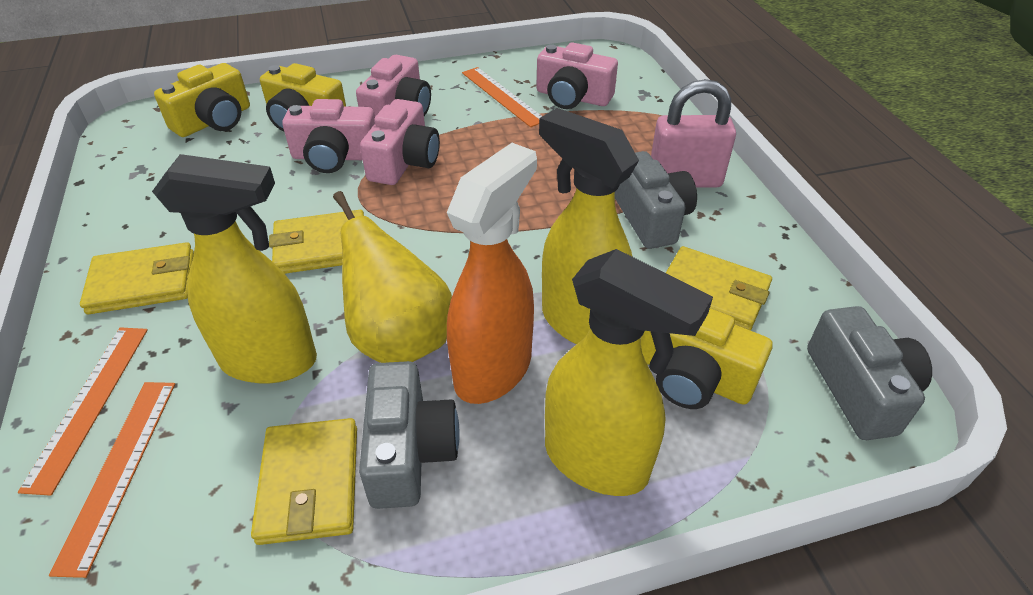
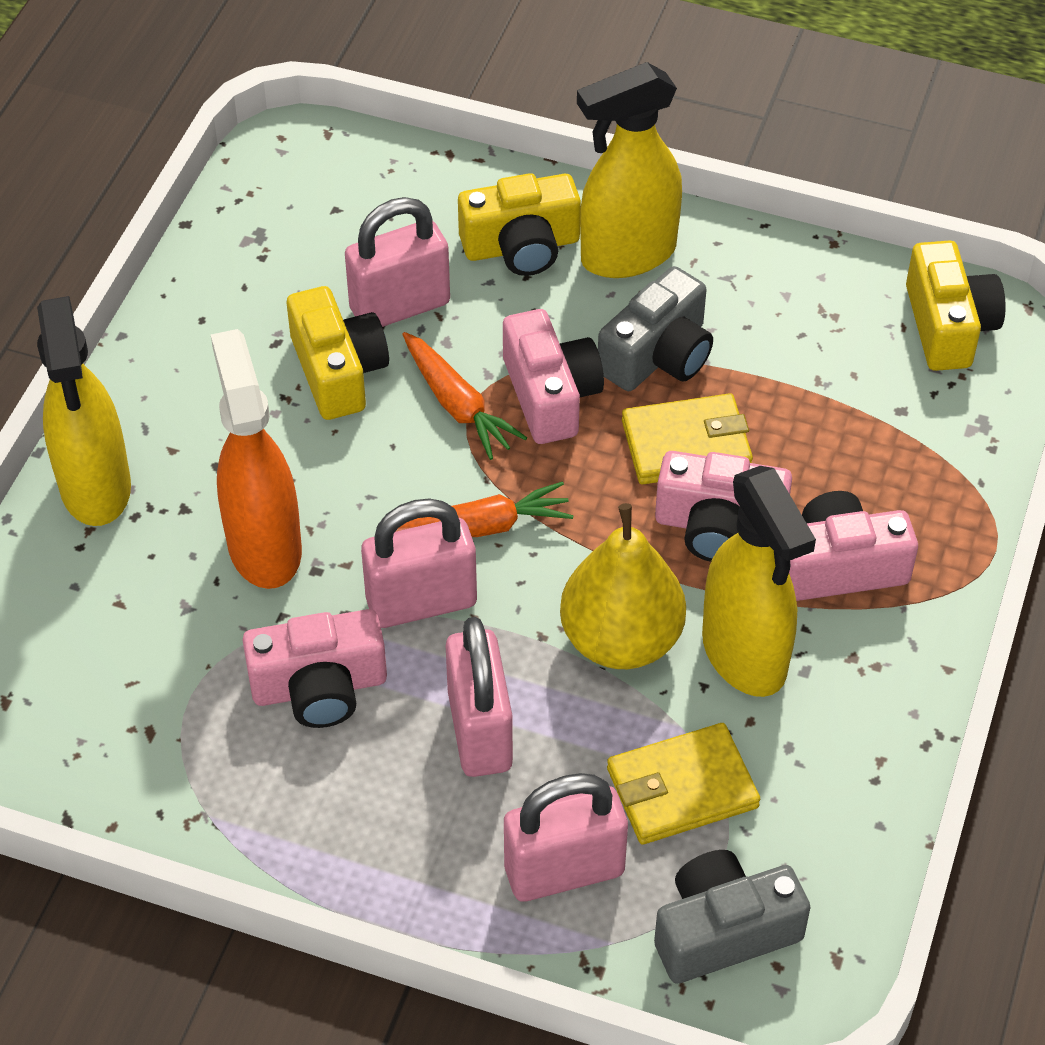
grey camera: 3 -> 2
orange carrot: 0 -> 2
orange ruler: 3 -> 0
pink padlock: 1 -> 4
yellow wallet: 4 -> 2

